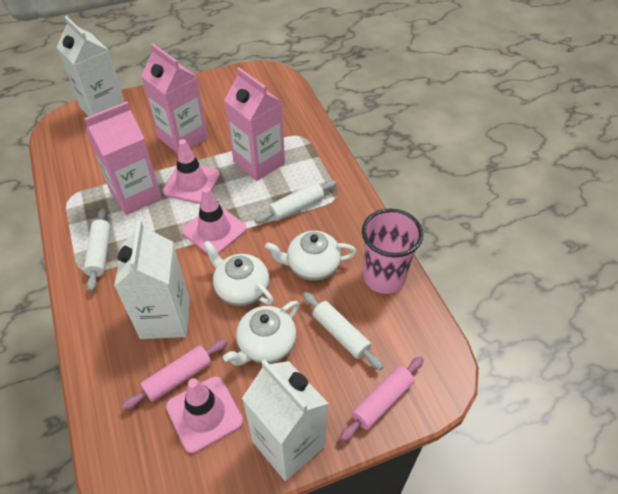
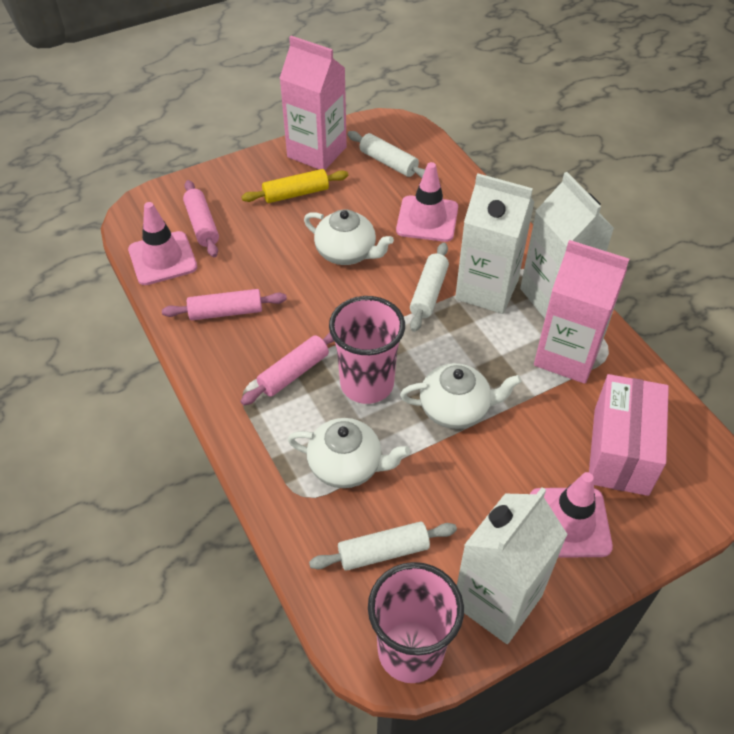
pink box: 0 -> 1
pink carton: 3 -> 2
pink cup: 1 -> 2
pink rolling pin: 2 -> 3
yellow rolling pin: 0 -> 1

